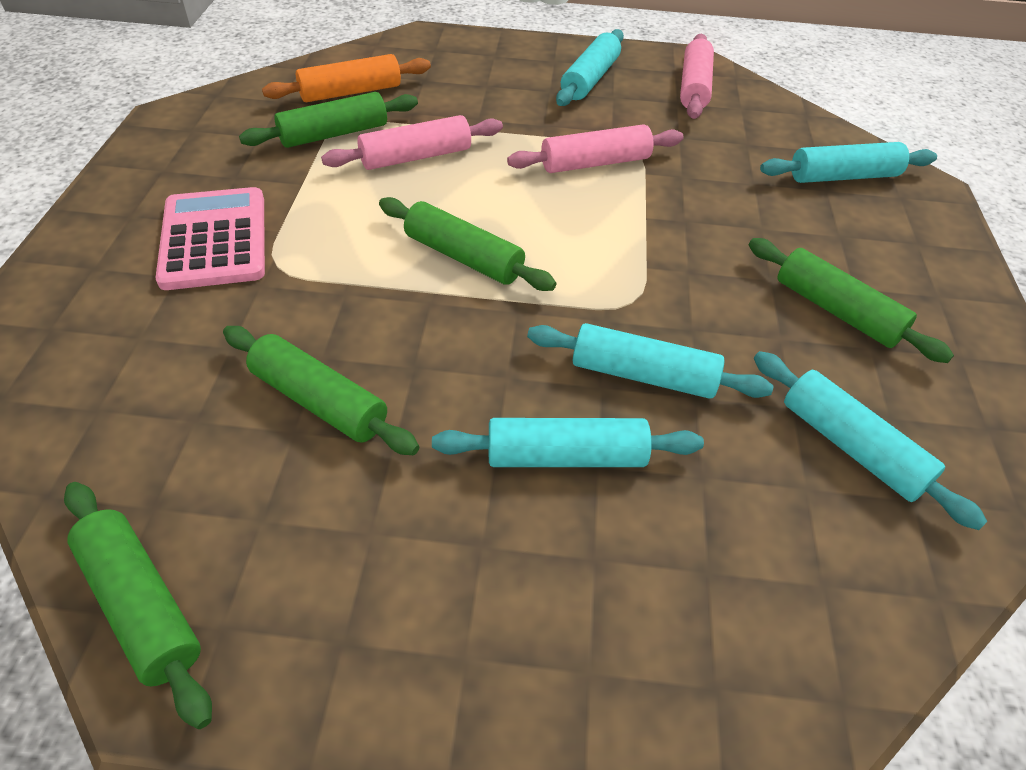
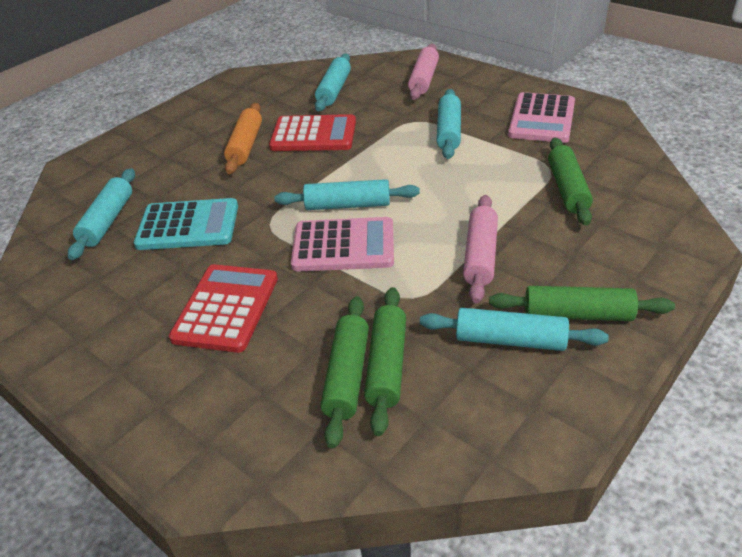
green rolling pin: 5 -> 4
pink calculator: 1 -> 2
pink rolling pin: 3 -> 2
red calculator: 0 -> 2
turquoise calculator: 0 -> 1

